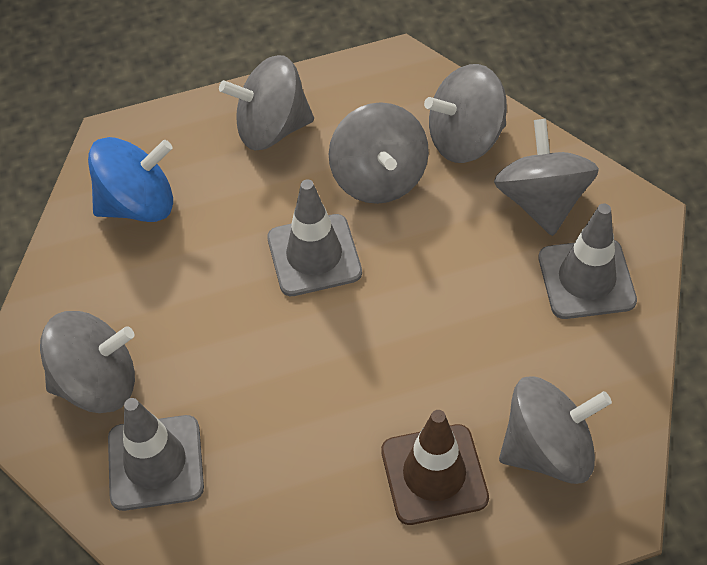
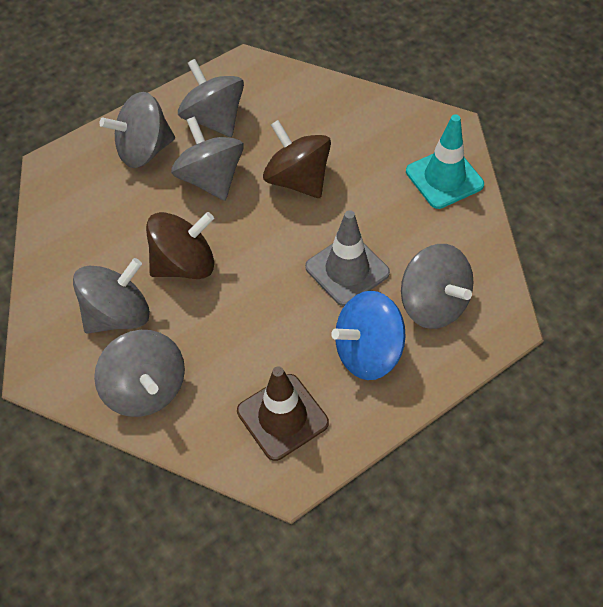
brown spinning top: 0 -> 2
grey traffic cone: 3 -> 1
turquoise traffic cone: 0 -> 1

